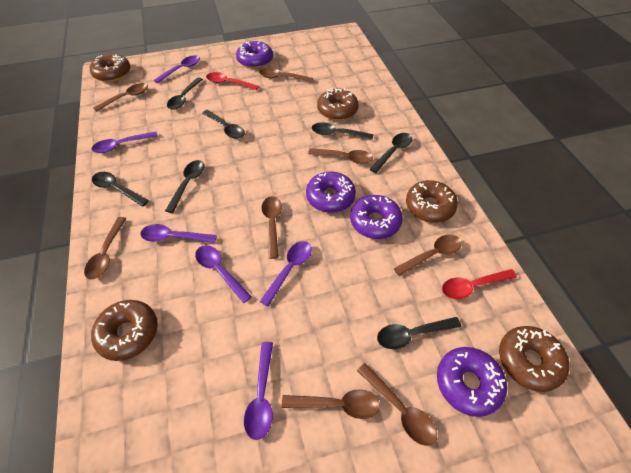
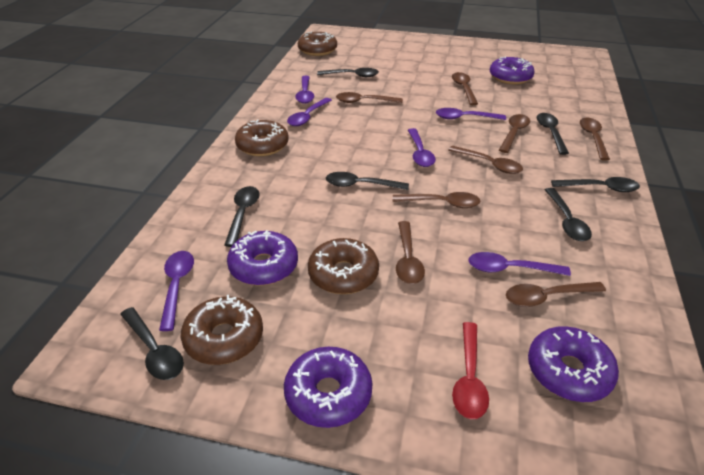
brown donut: 5 -> 4
red spoon: 2 -> 1

